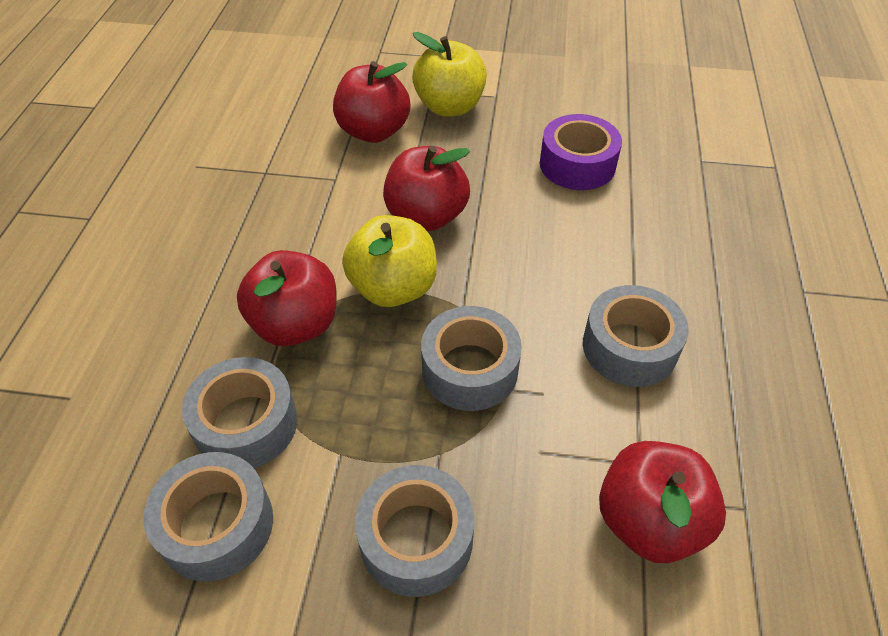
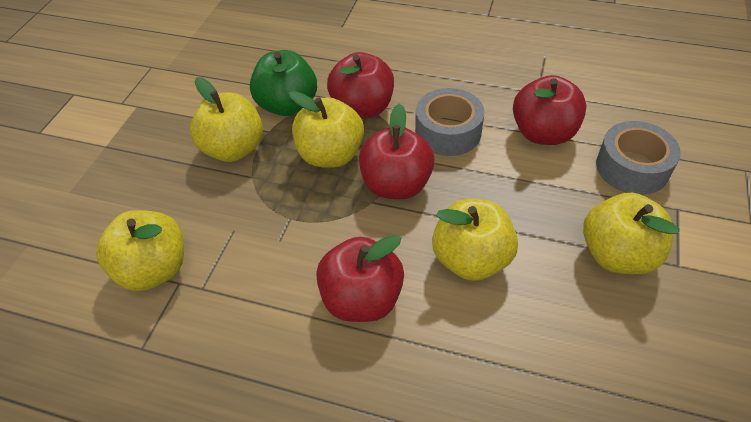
green apple: 0 -> 1
grey tape: 5 -> 2
purple tape: 1 -> 0
yellow apple: 2 -> 5

